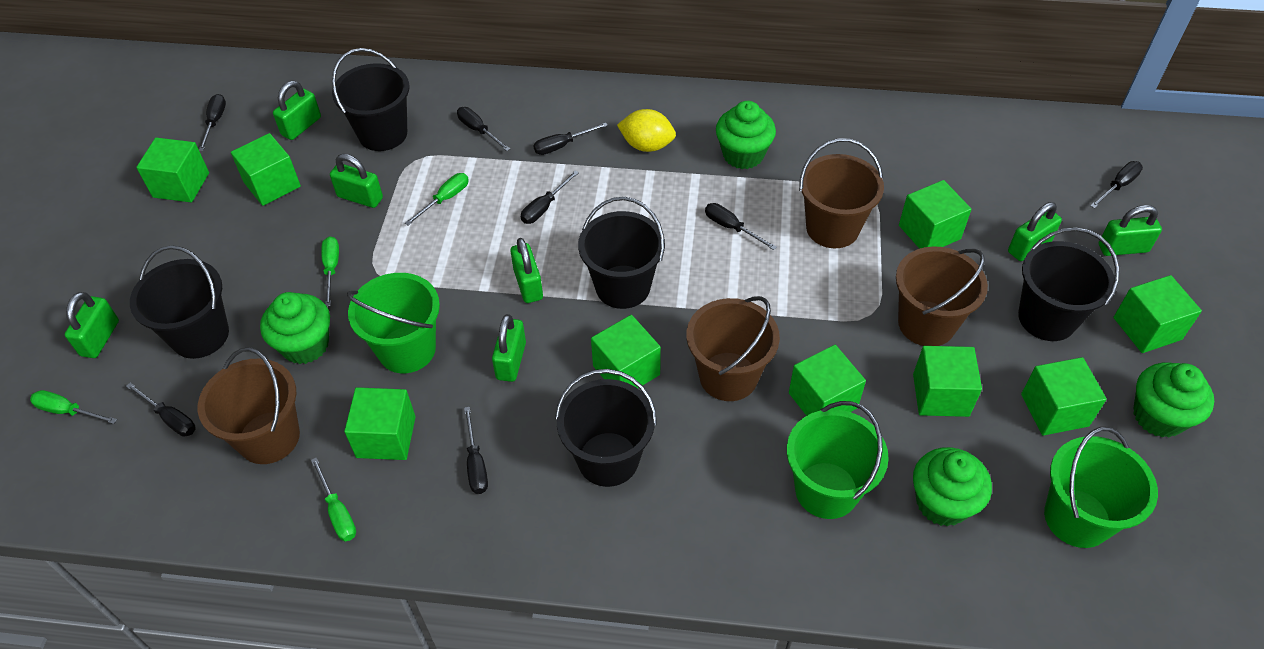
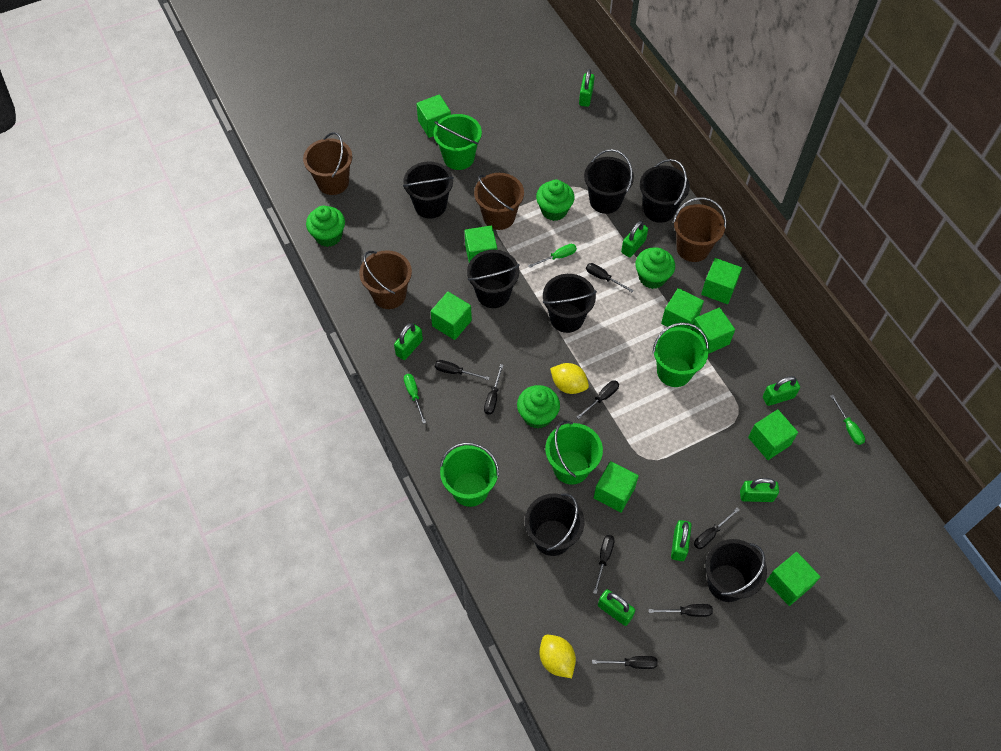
black bucket: 5 -> 7
green bucket: 3 -> 4
green screwdriver: 4 -> 3
yellow lemon: 1 -> 2

